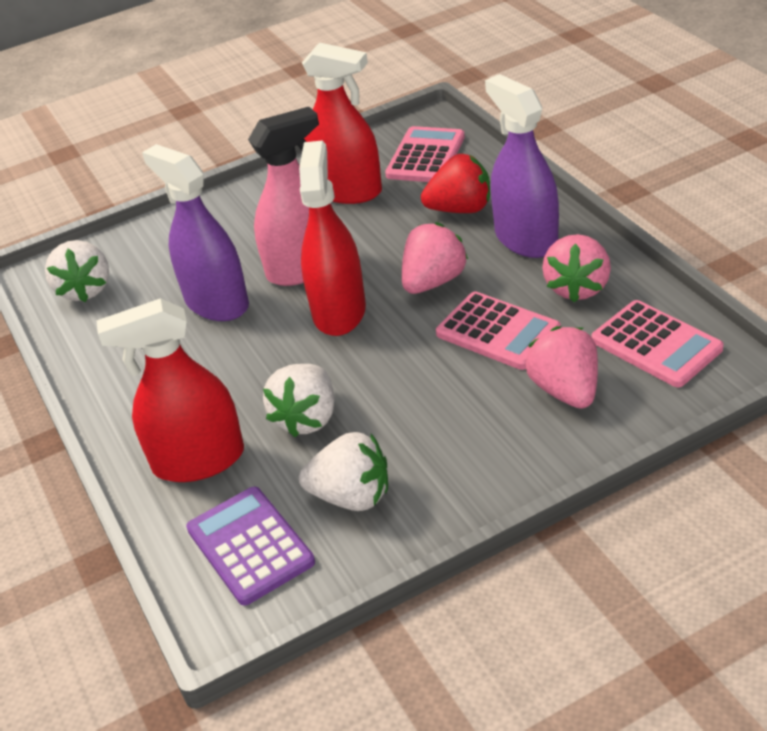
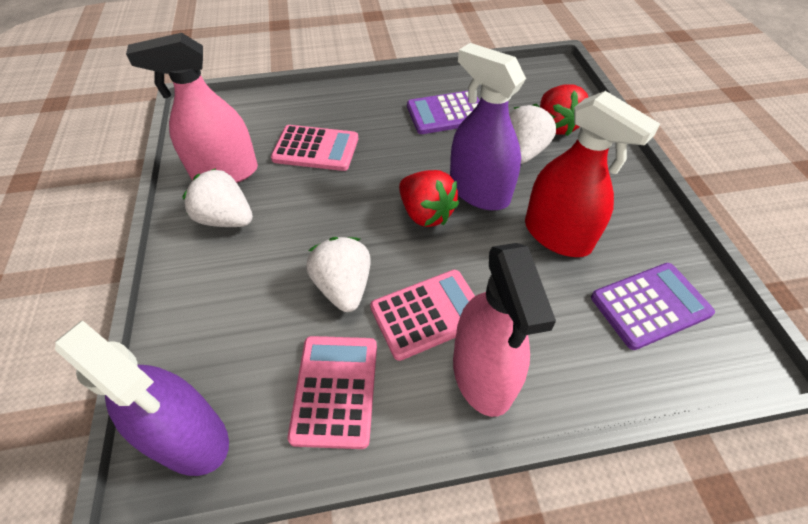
pink spray bottle: 1 -> 2
pink strawberry: 3 -> 0
purple calculator: 1 -> 2
red spray bottle: 3 -> 1
red strawberry: 1 -> 2

